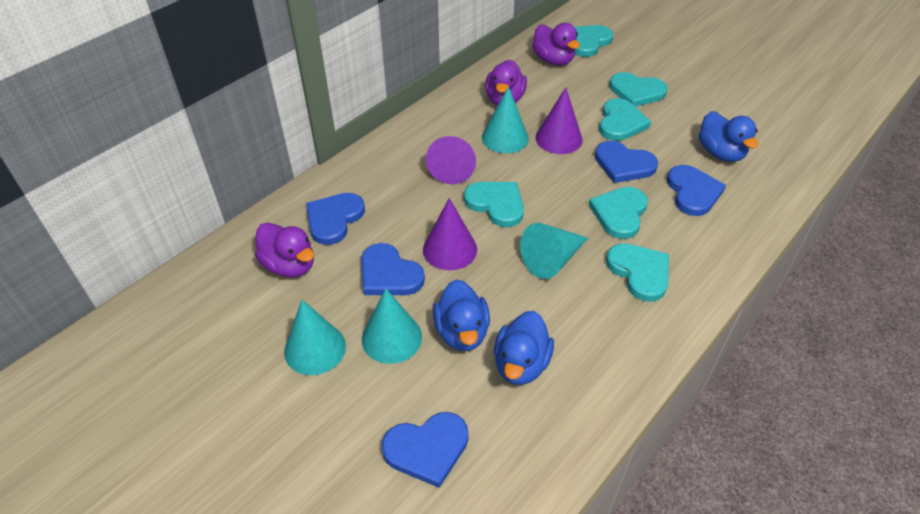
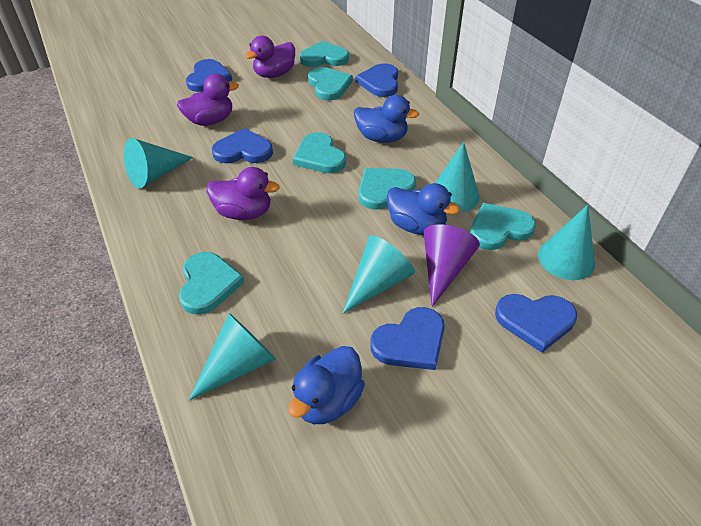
purple cone: 3 -> 1
turquoise cone: 4 -> 5

